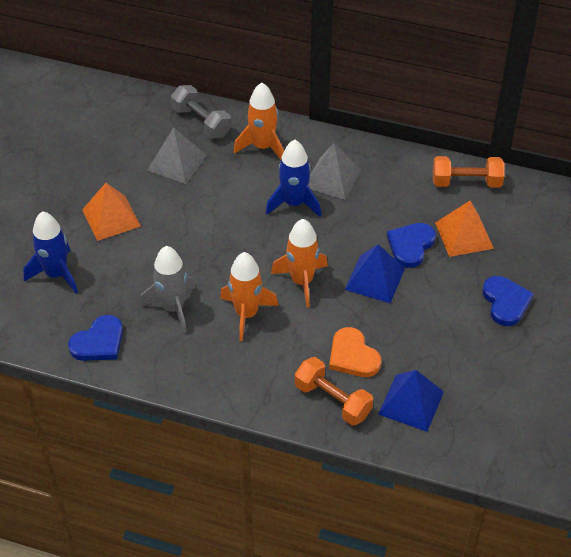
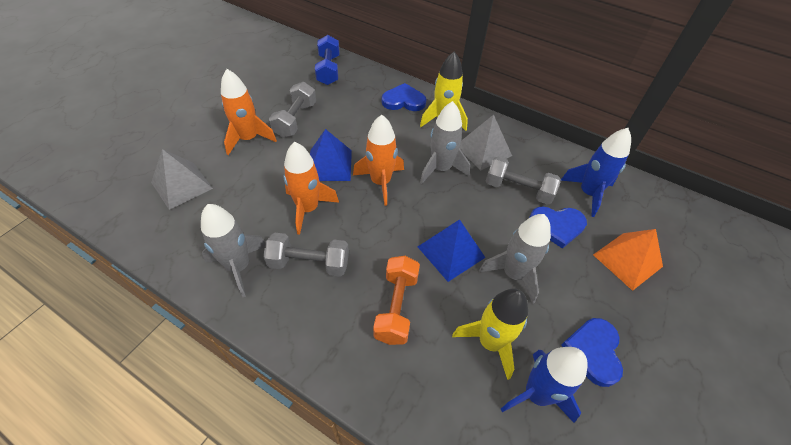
blue dumbbell: 0 -> 1
grey dumbbell: 1 -> 3
grey rocket: 1 -> 3
orange dumbbell: 2 -> 1
orange heart: 1 -> 0
orange pyramid: 2 -> 1
yellow rocket: 0 -> 2

